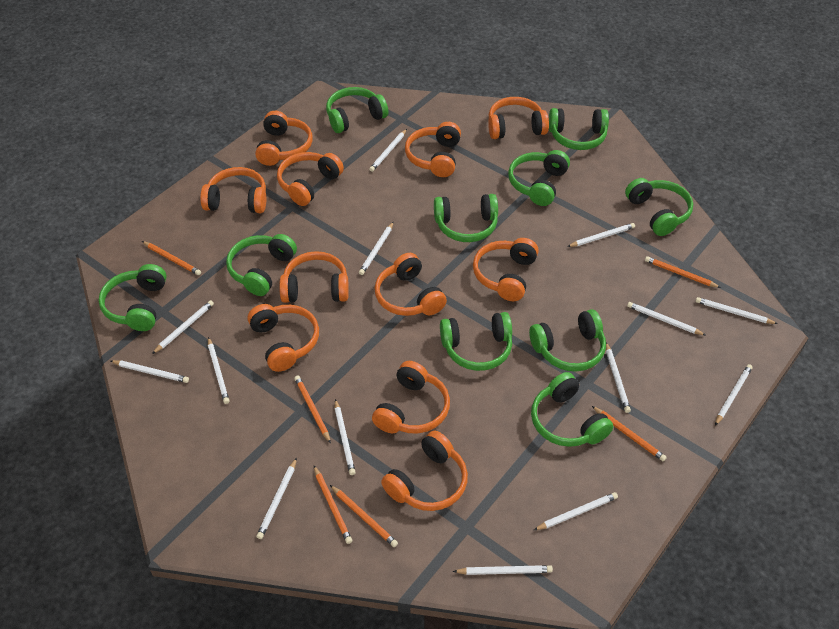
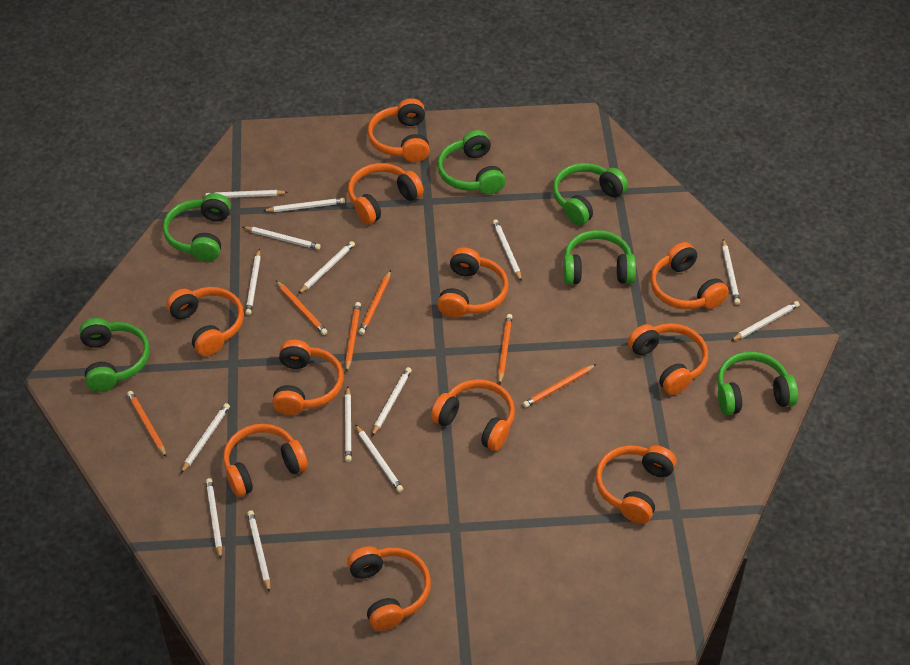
green headphones: 10 -> 6

